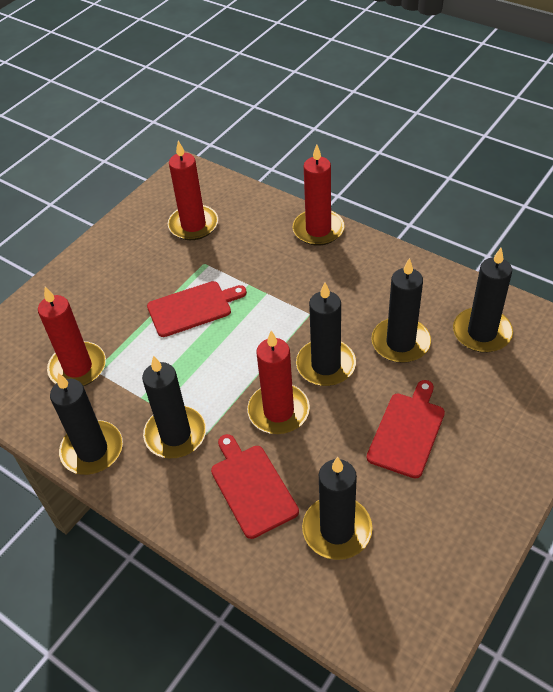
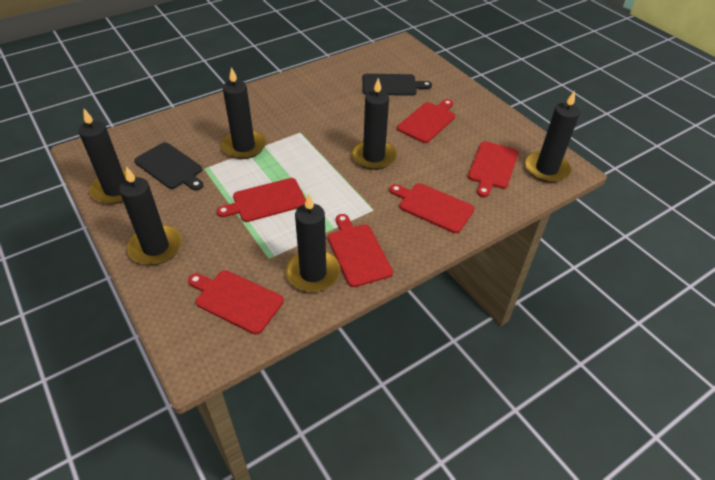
black cutting board: 0 -> 2
red candle: 4 -> 0
red cutting board: 3 -> 6

